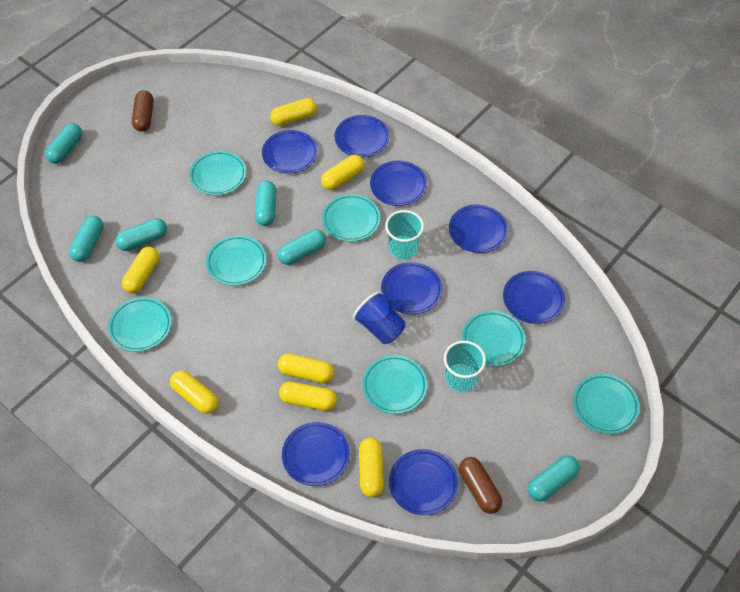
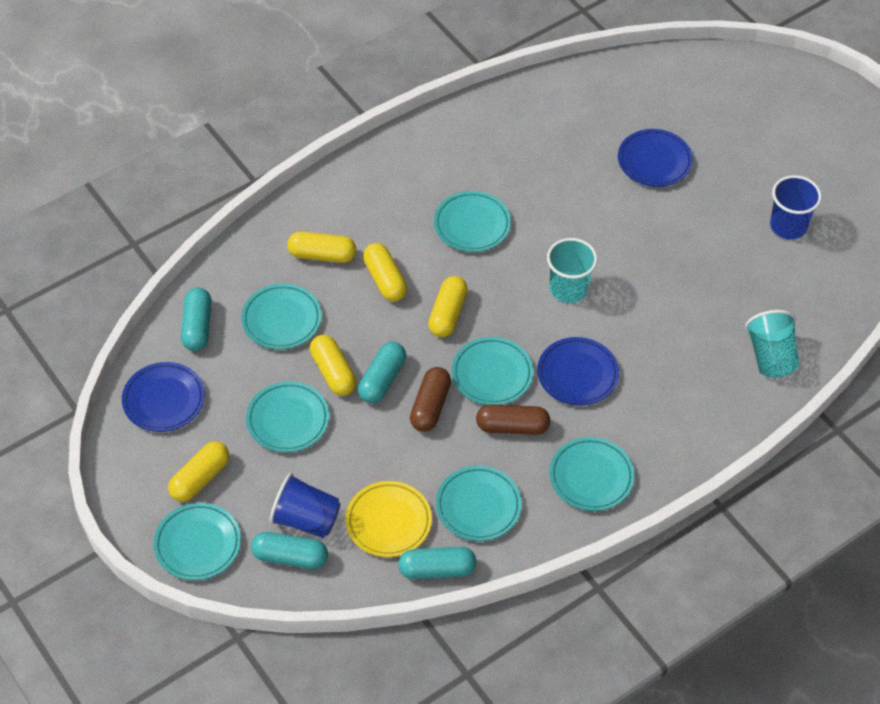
blue cup: 1 -> 2
blue plate: 8 -> 3
turquoise capsule: 6 -> 4
yellow capsule: 7 -> 5
yellow plate: 0 -> 1

